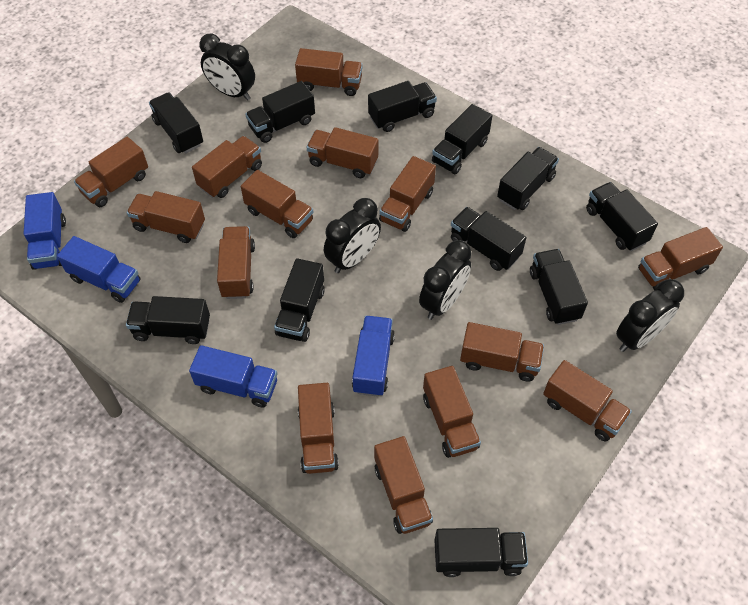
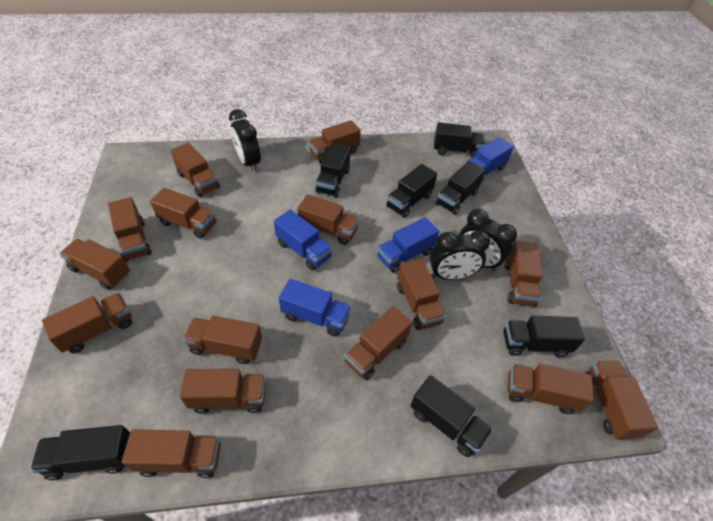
black clock: 4 -> 3
black truck: 11 -> 7
brown truck: 14 -> 15

